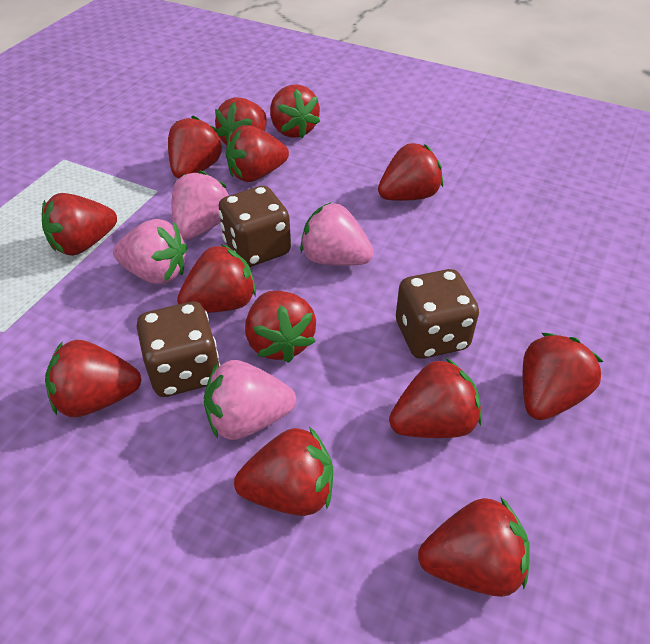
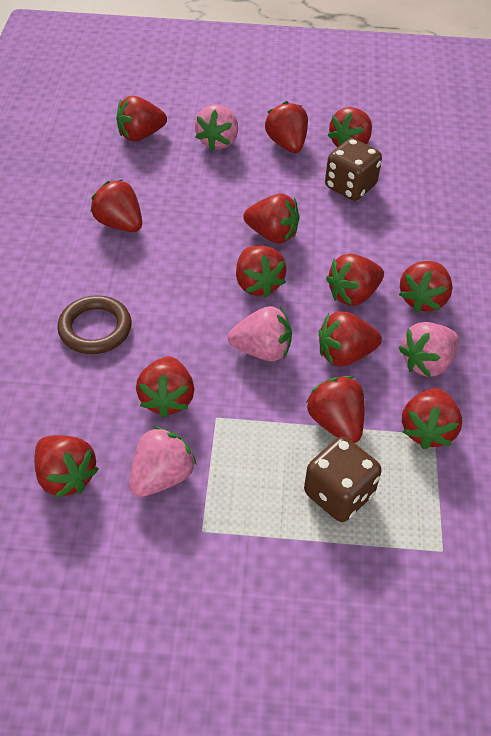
brown dice: 3 -> 2
brown ring: 0 -> 1

